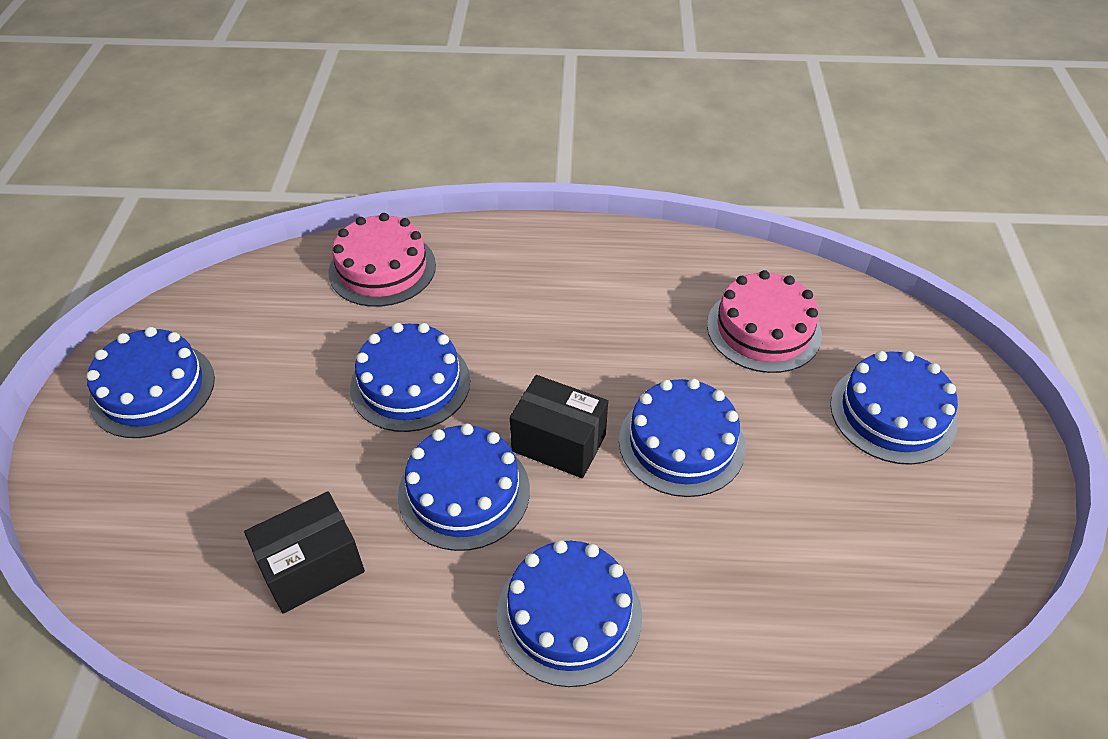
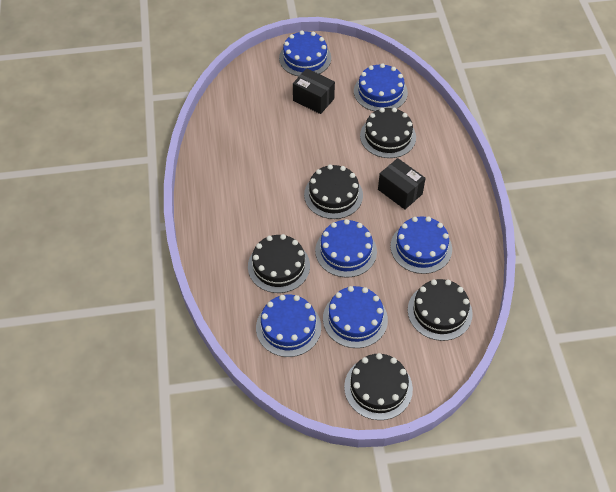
black cake: 0 -> 5
pink cake: 2 -> 0

